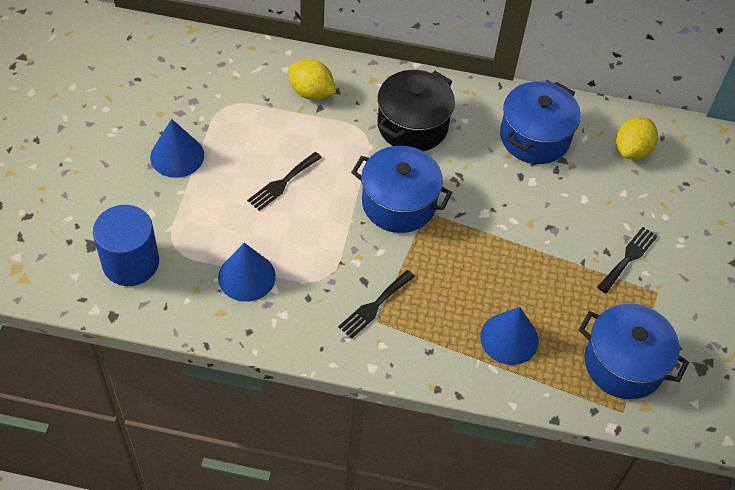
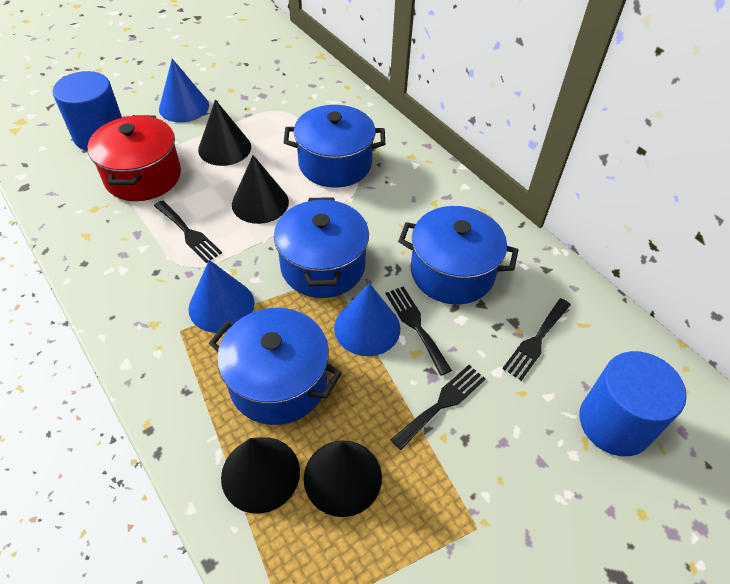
black cone: 0 -> 4
black fork: 3 -> 4
black pot: 1 -> 0
blue cylinder: 1 -> 2
blue pot: 3 -> 4
red pot: 0 -> 1
yellow lemon: 2 -> 0

